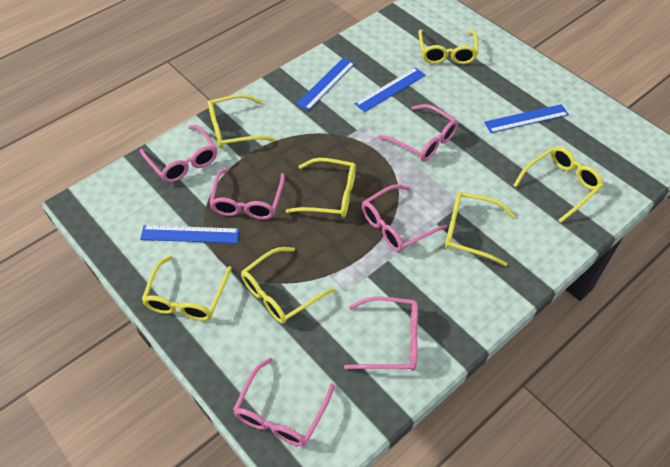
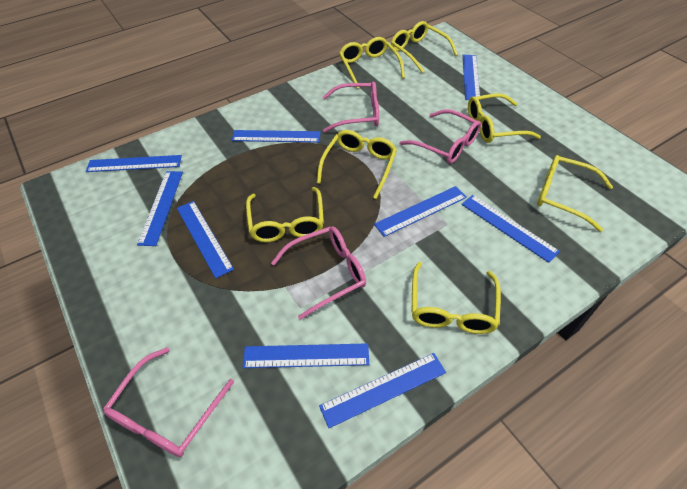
blue ruler: 4 -> 9
pink glasses: 6 -> 4

